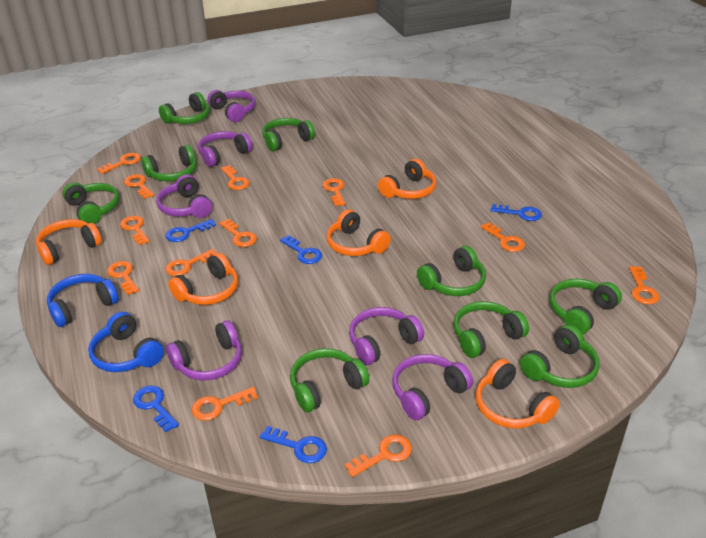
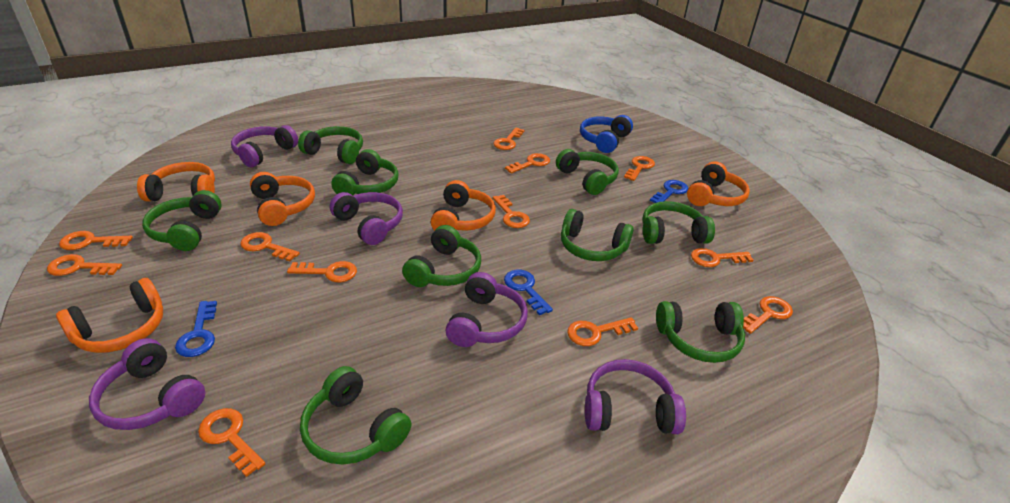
blue headphones: 2 -> 1
blue key: 5 -> 3
purple headphones: 6 -> 5

